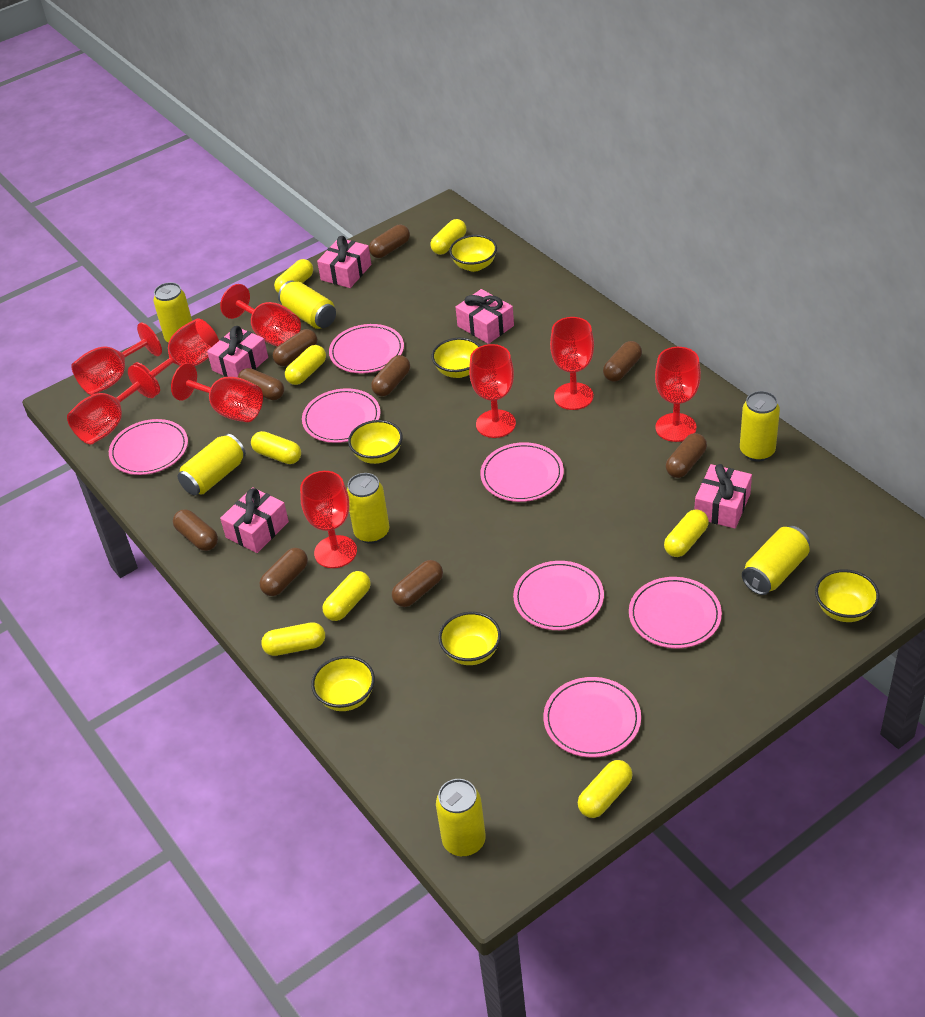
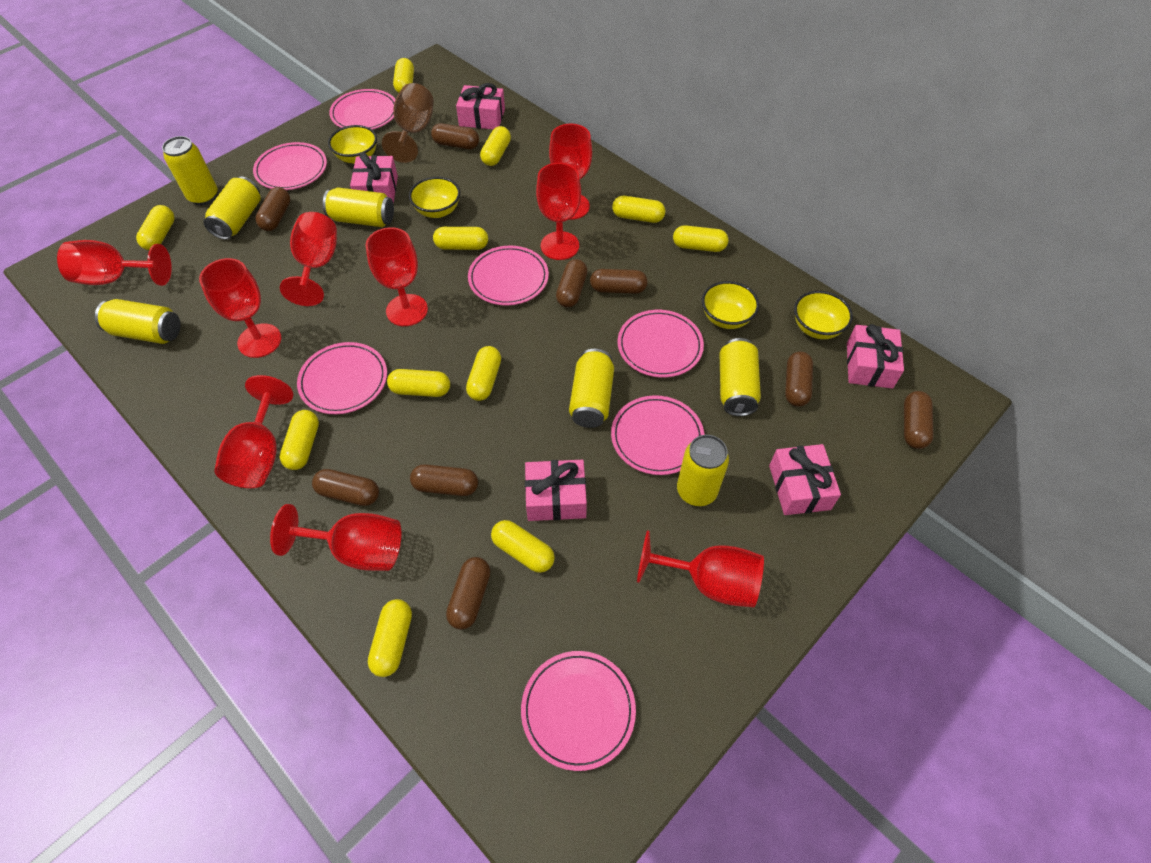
brown goblet: 0 -> 1
yellow bowl: 6 -> 4
yellow capsule: 8 -> 11

